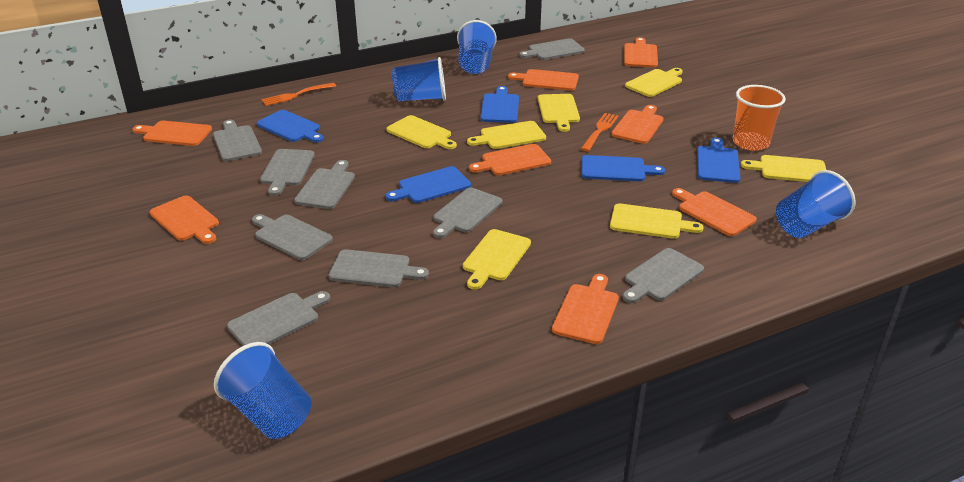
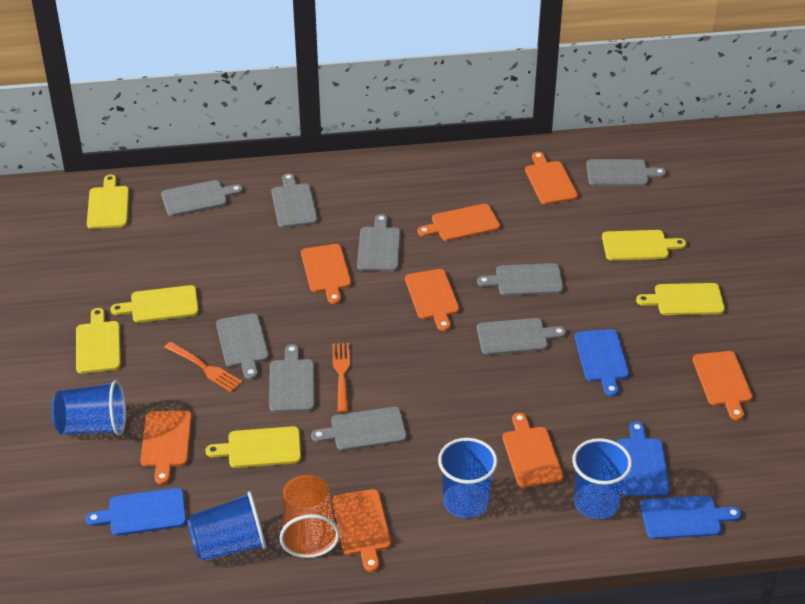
blue cutting board: 5 -> 4
yellow cutting board: 7 -> 6

